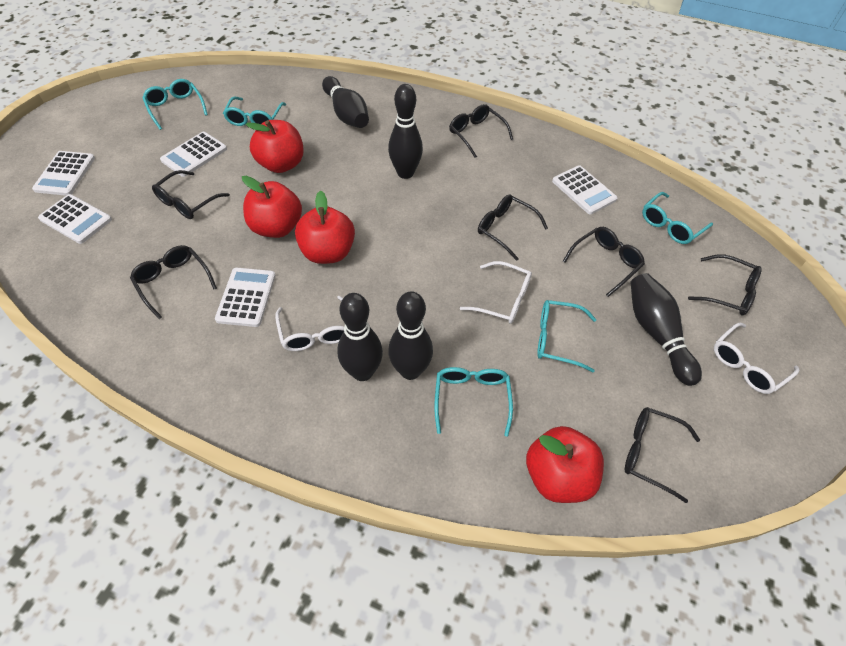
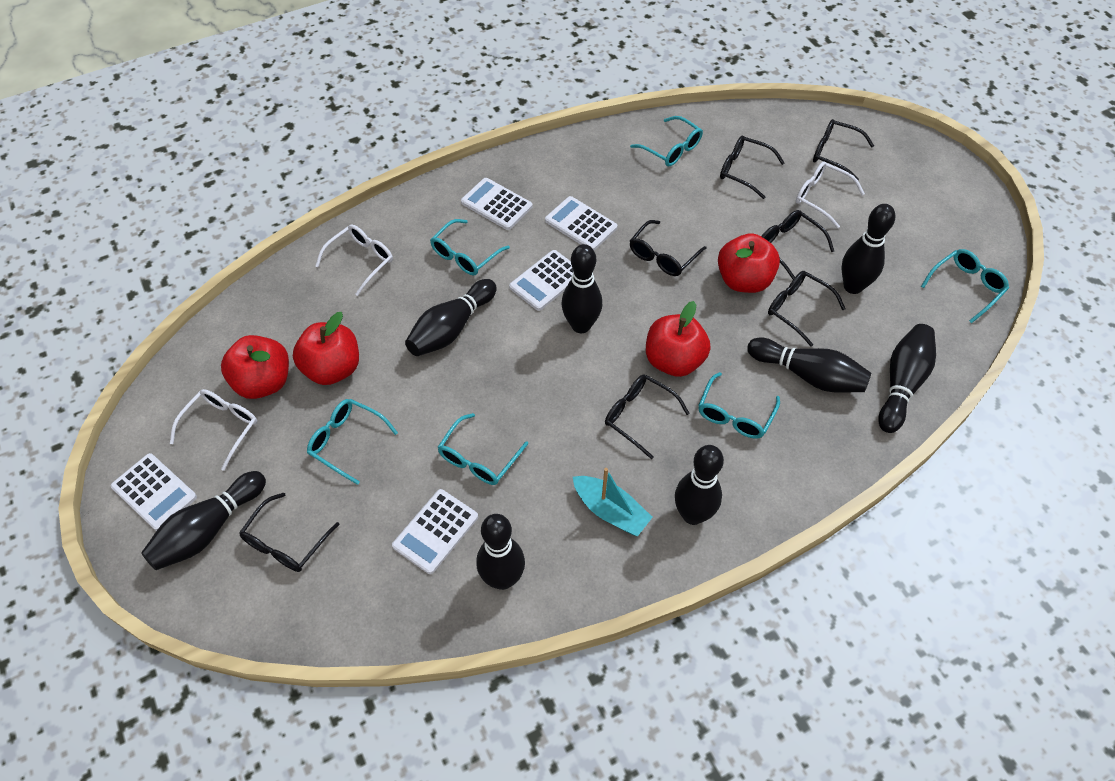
black bowling pin: 5 -> 8
turquoise boat: 0 -> 1
turquoise glasses: 5 -> 6

